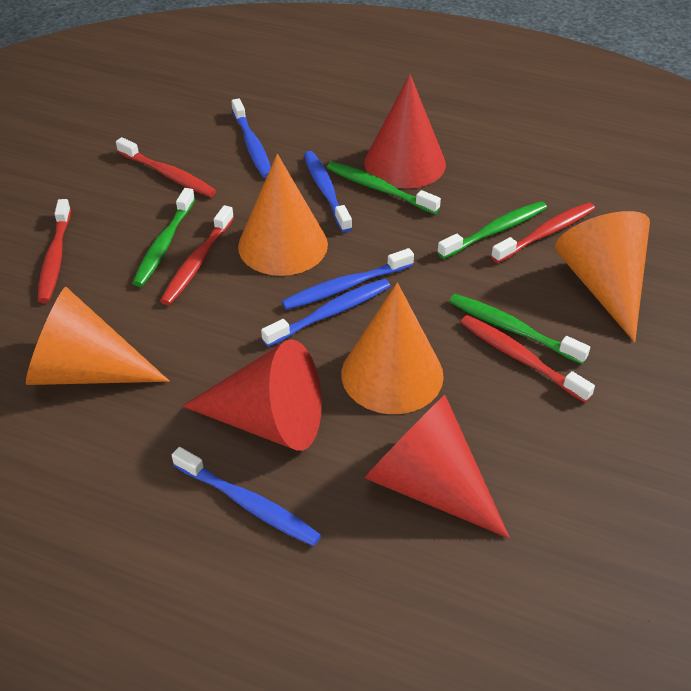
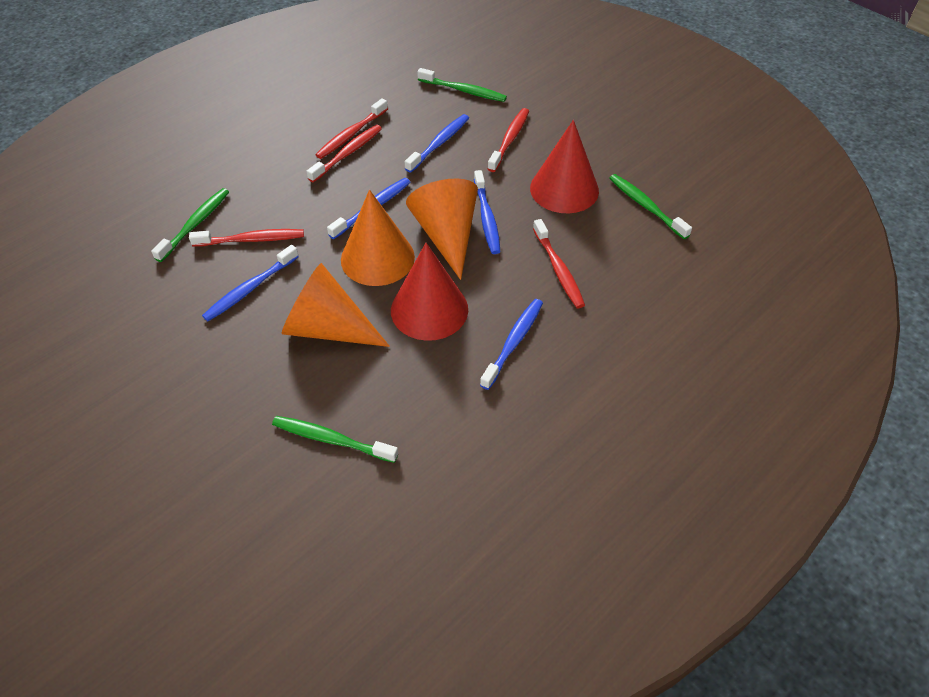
orange cone: 4 -> 3
red cone: 3 -> 2

